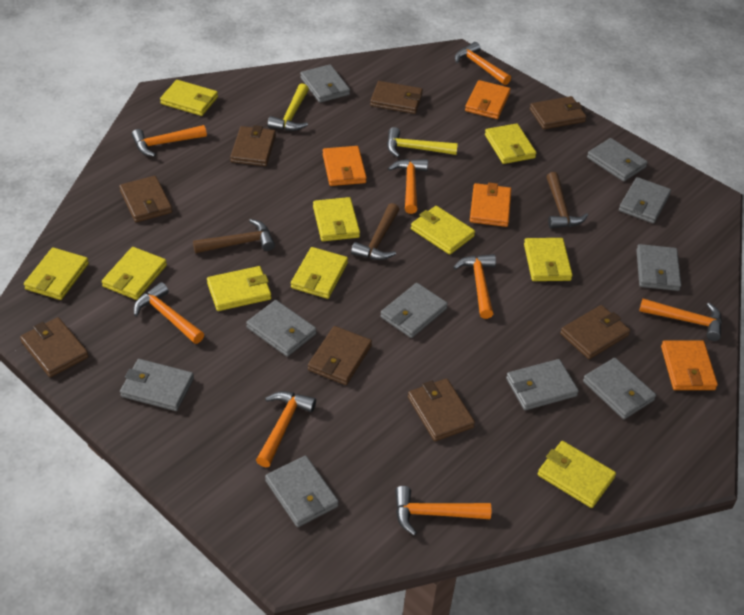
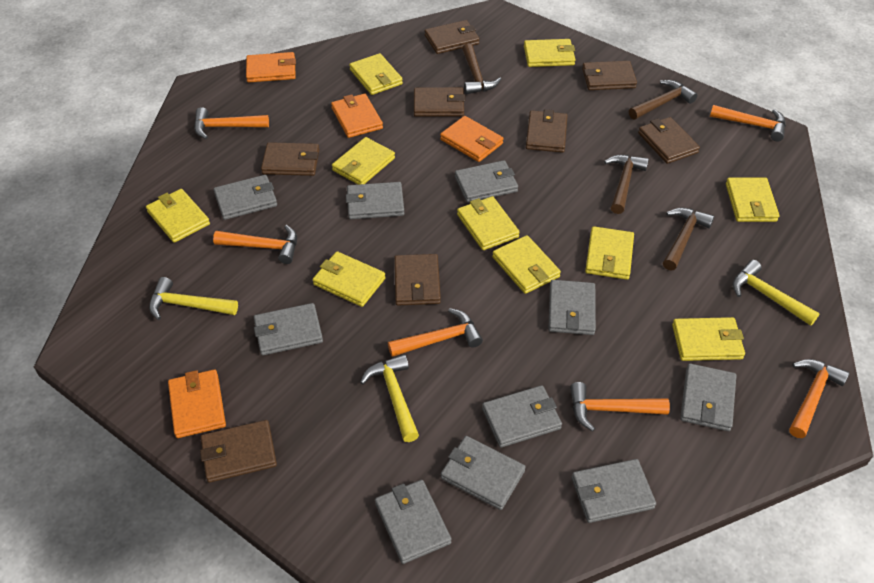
brown hammer: 3 -> 4
orange hammer: 8 -> 6
yellow hammer: 2 -> 3

